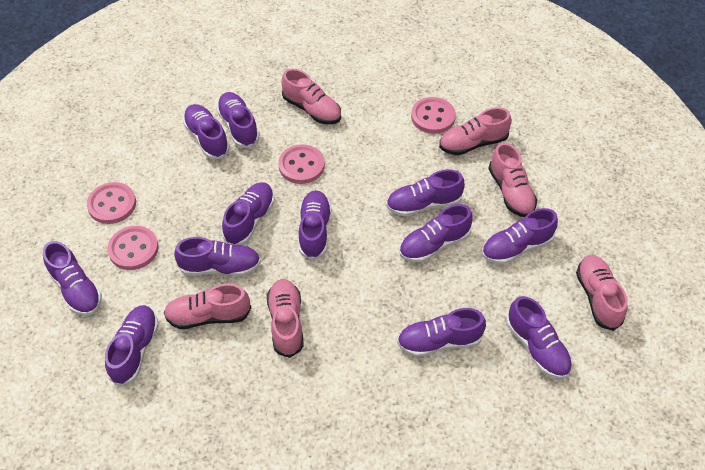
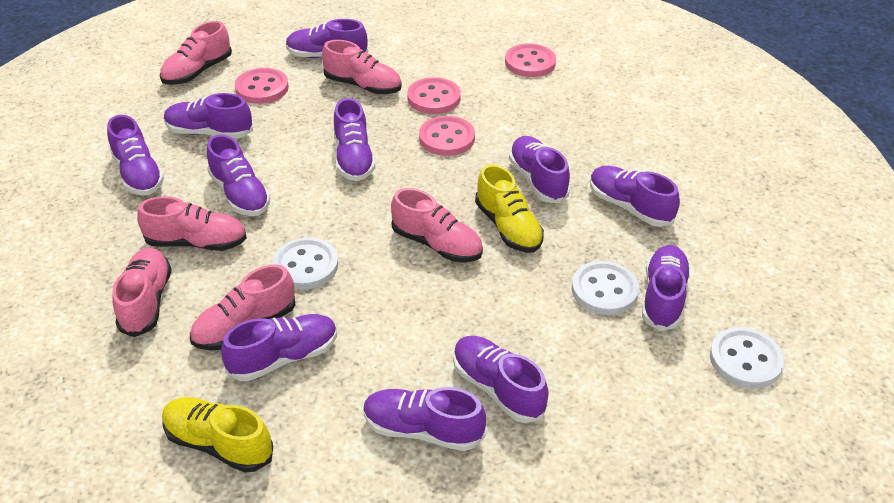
purple shoe: 12 -> 11
white button: 0 -> 3
yellow shoe: 0 -> 2

